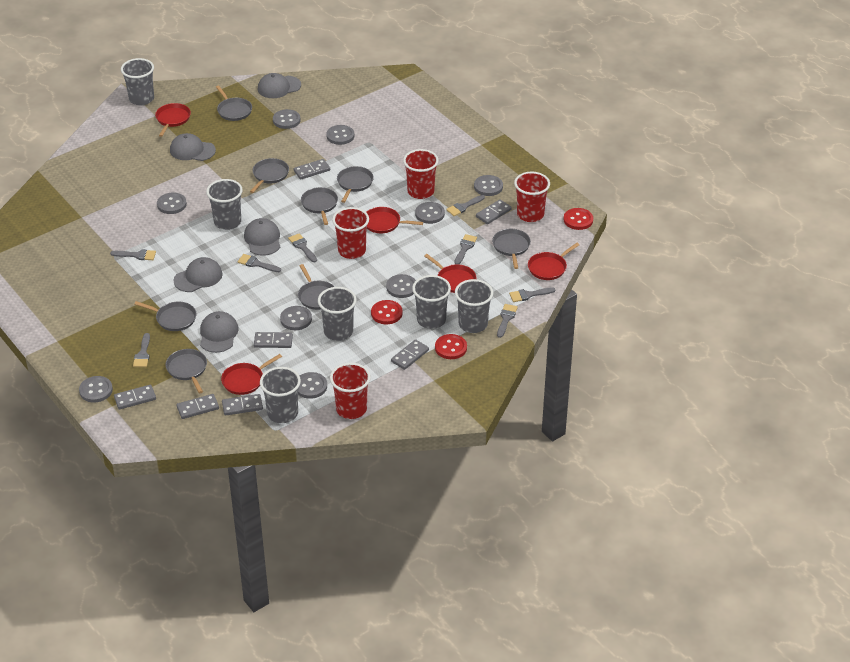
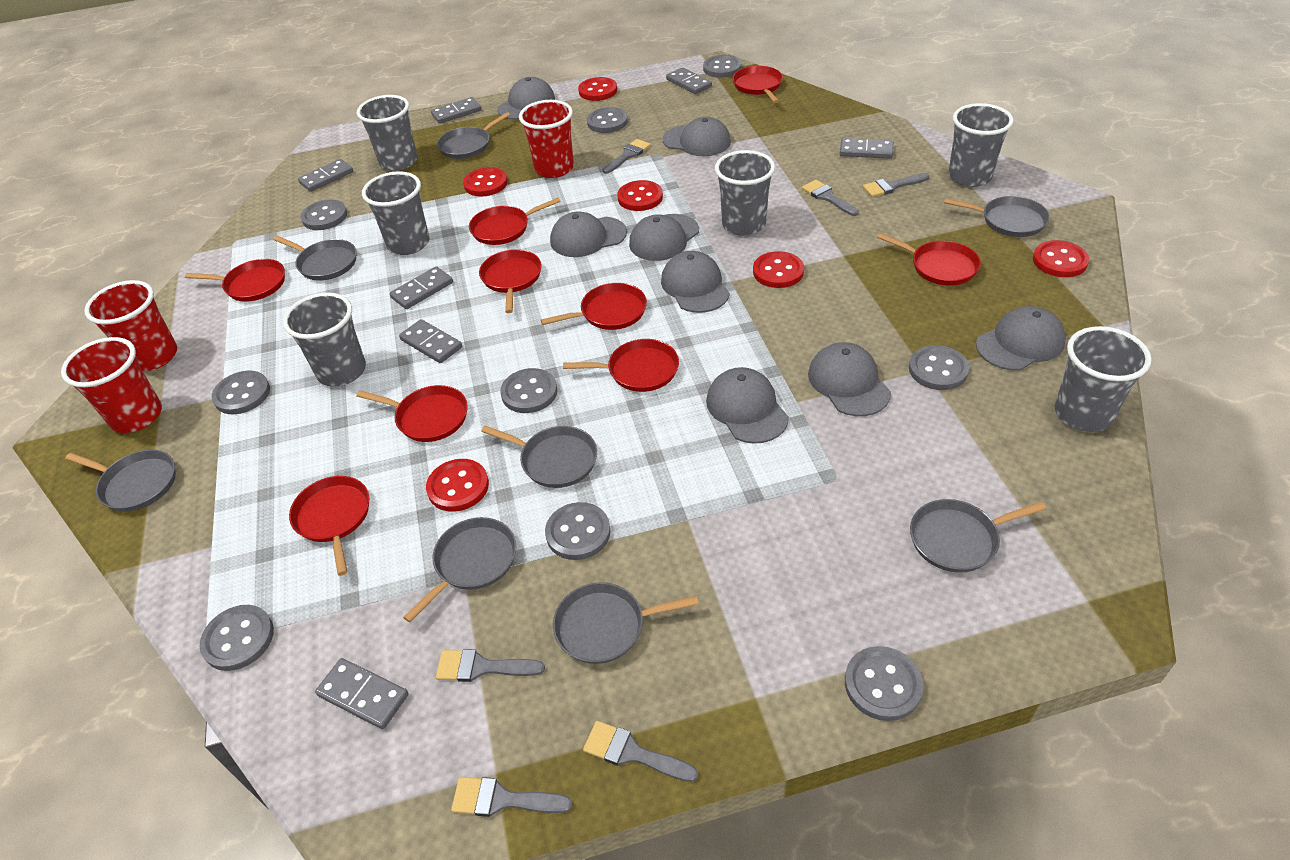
grey brush: 8 -> 6
grey cap: 5 -> 8
red button: 3 -> 6
red cup: 4 -> 3
red pan: 5 -> 9

